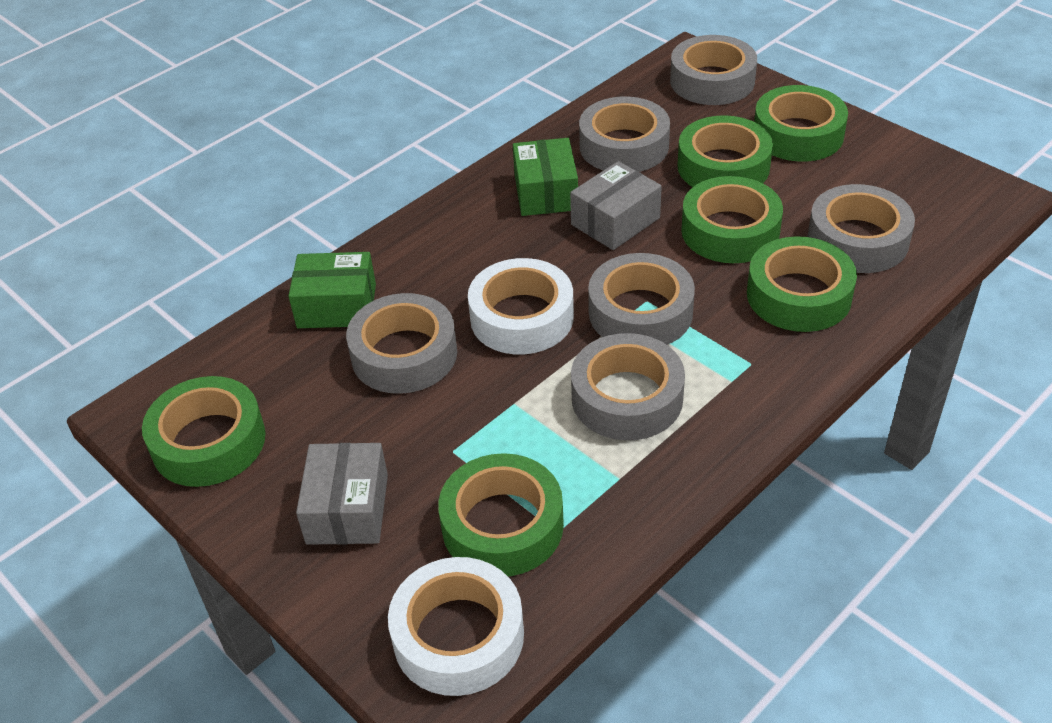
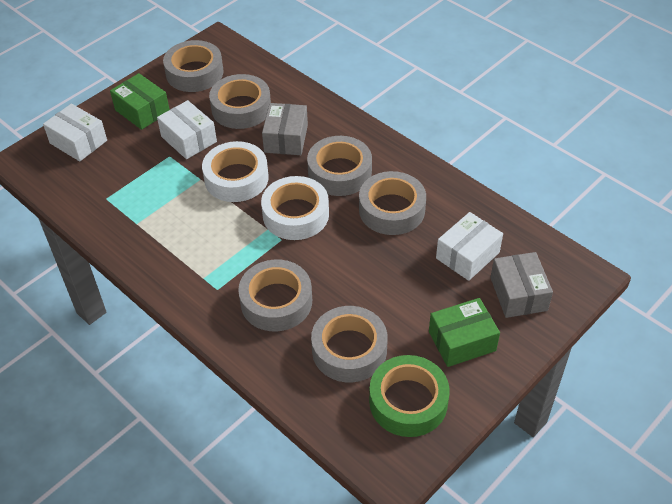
green tape: 6 -> 1
white box: 0 -> 3

